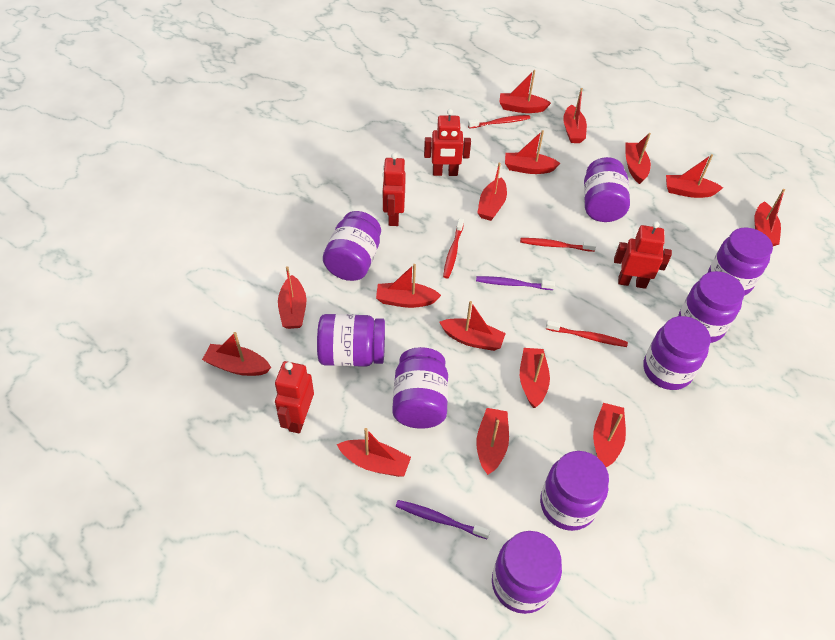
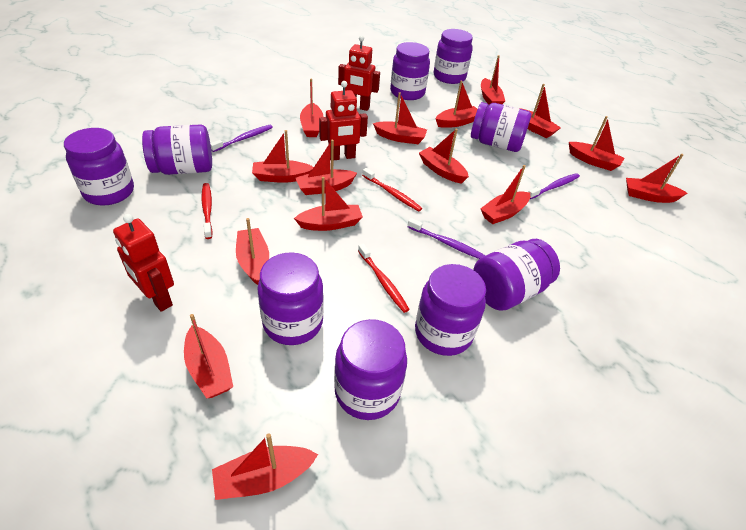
purple toothbrush: 2 -> 3
red robot: 4 -> 3
red toothbrush: 4 -> 3

